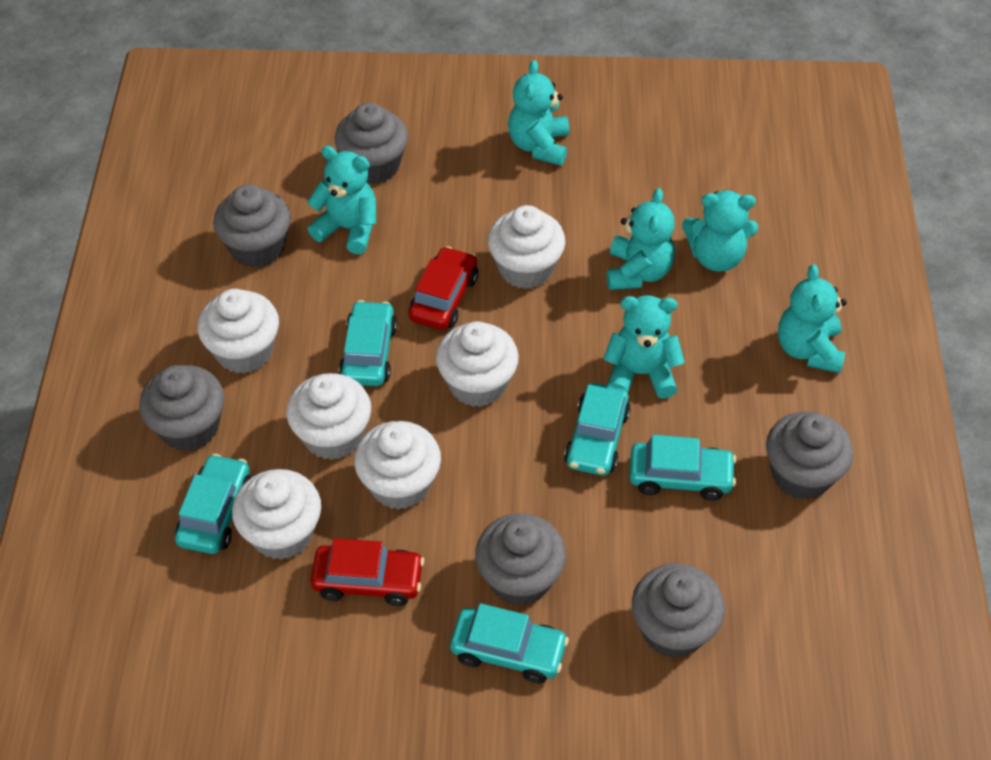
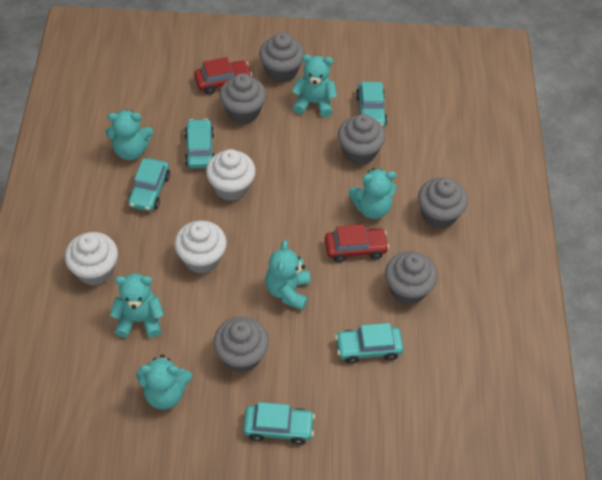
white cupcake: 6 -> 3

